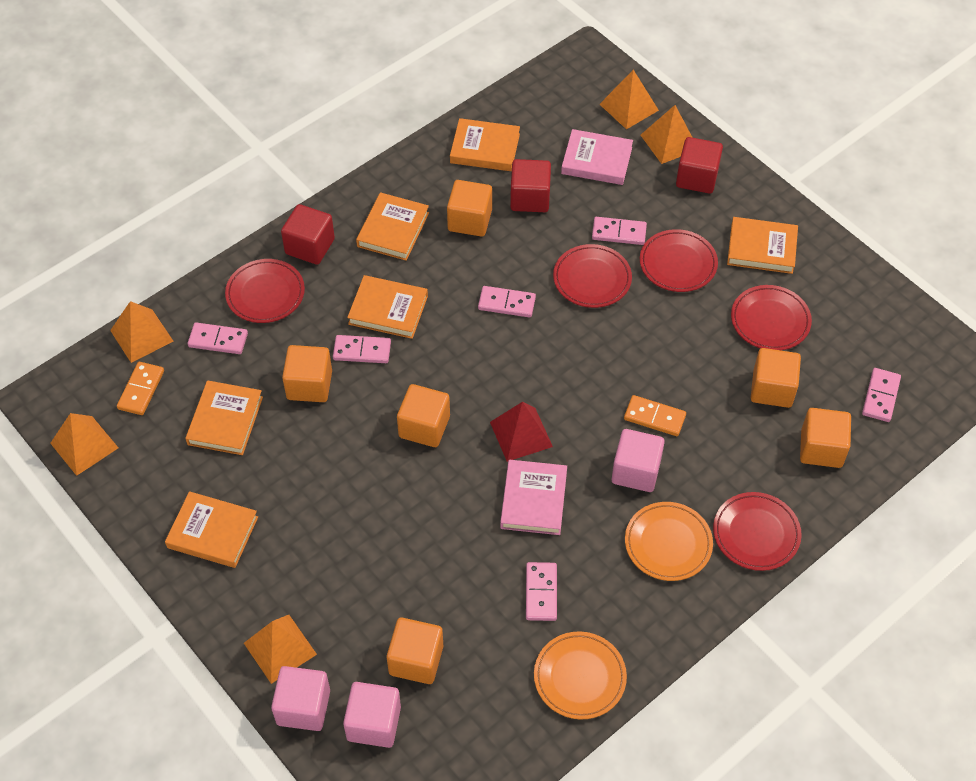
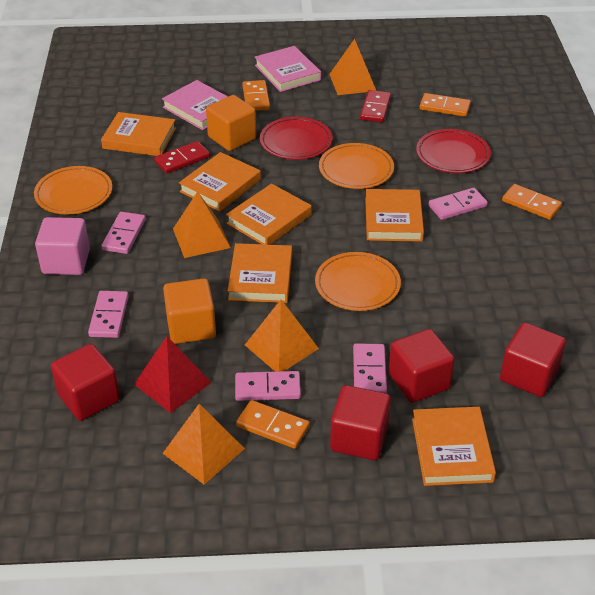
orange cube: 6 -> 2
orange domino: 2 -> 4
orange plate: 2 -> 3
orange pyramid: 5 -> 4
pink cube: 3 -> 1
pink domino: 6 -> 5
red cube: 3 -> 4
red domino: 0 -> 2
red plate: 5 -> 2

